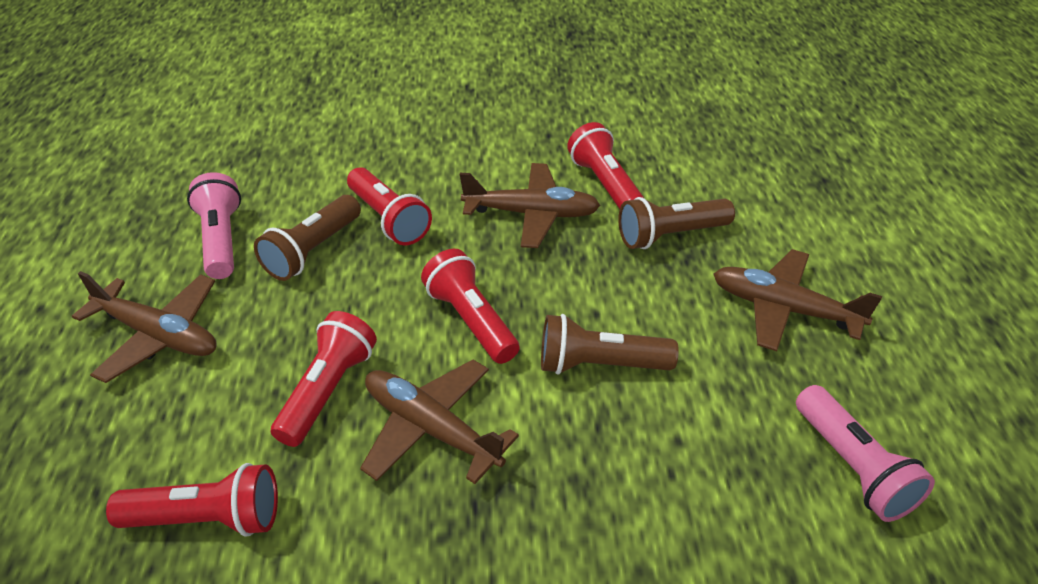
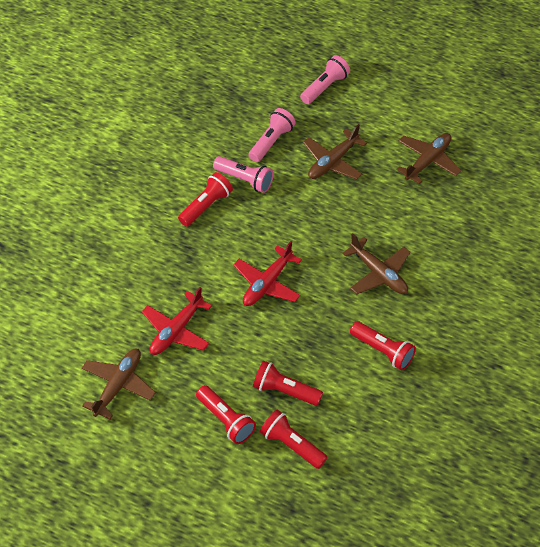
brown flashlight: 3 -> 0
pink flashlight: 2 -> 3
red plane: 0 -> 2

